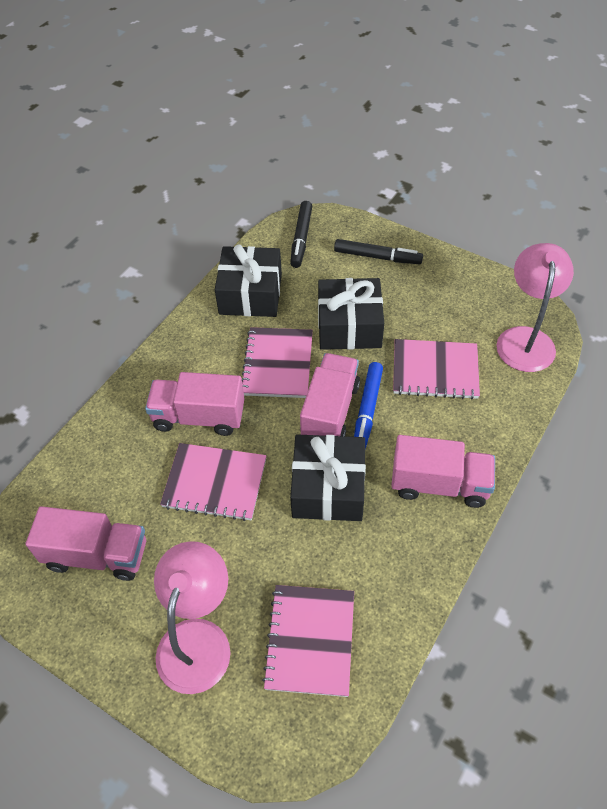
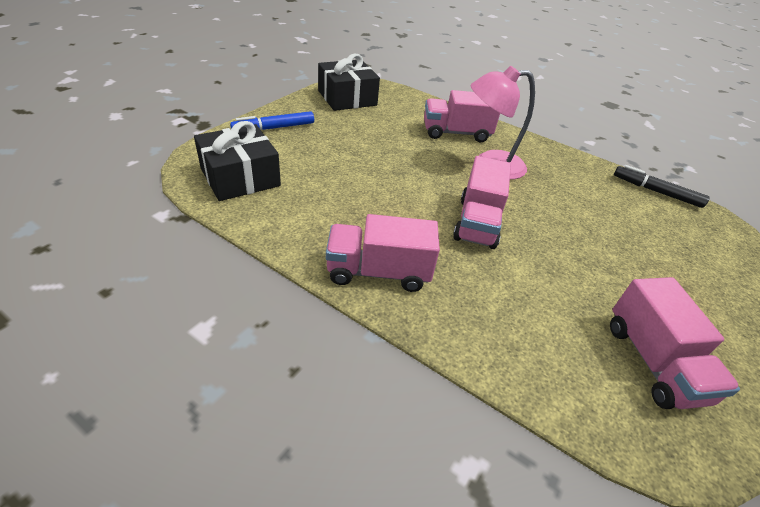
black gift: 3 -> 2
black marker: 2 -> 1
pink lamp: 2 -> 1
pink notebook: 4 -> 0

